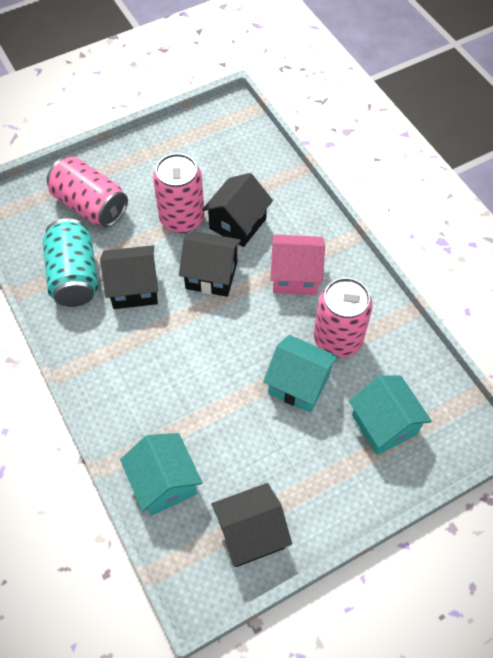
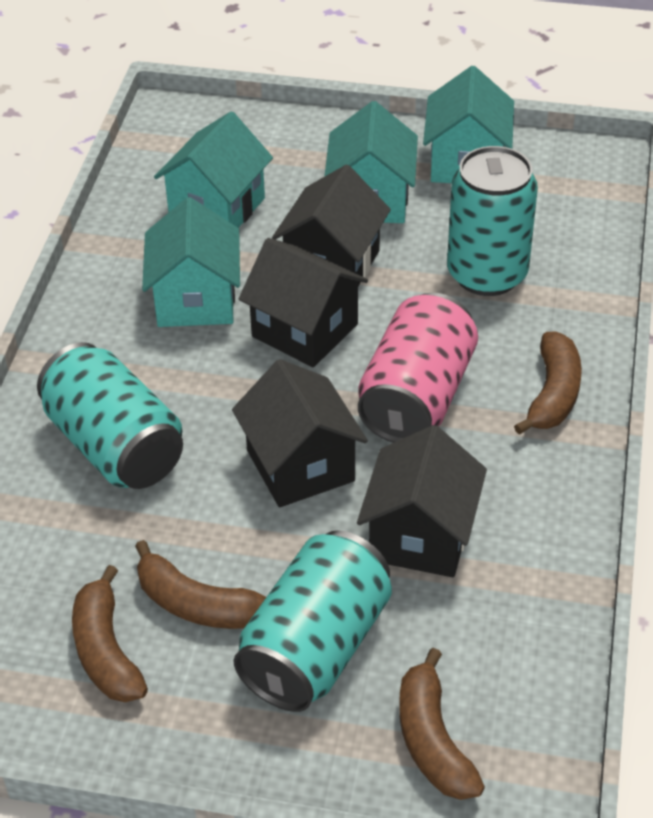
brown banana: 0 -> 4
pink can: 3 -> 1
pink house: 1 -> 0
turquoise can: 1 -> 3
turquoise house: 3 -> 4

